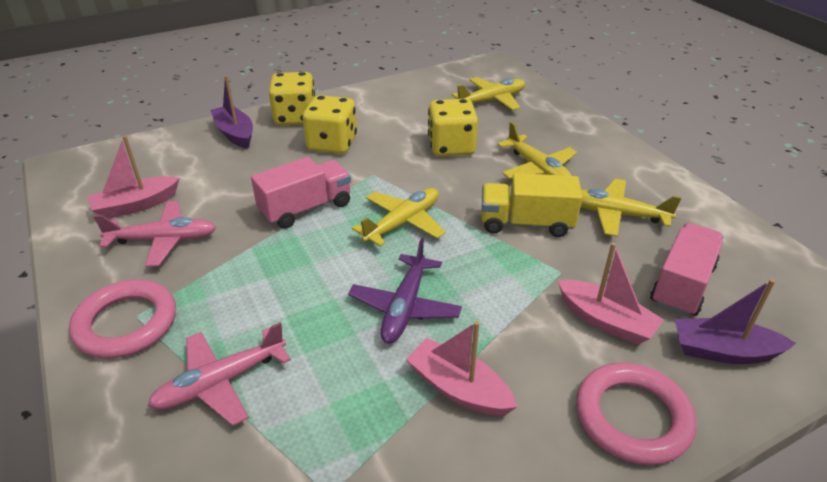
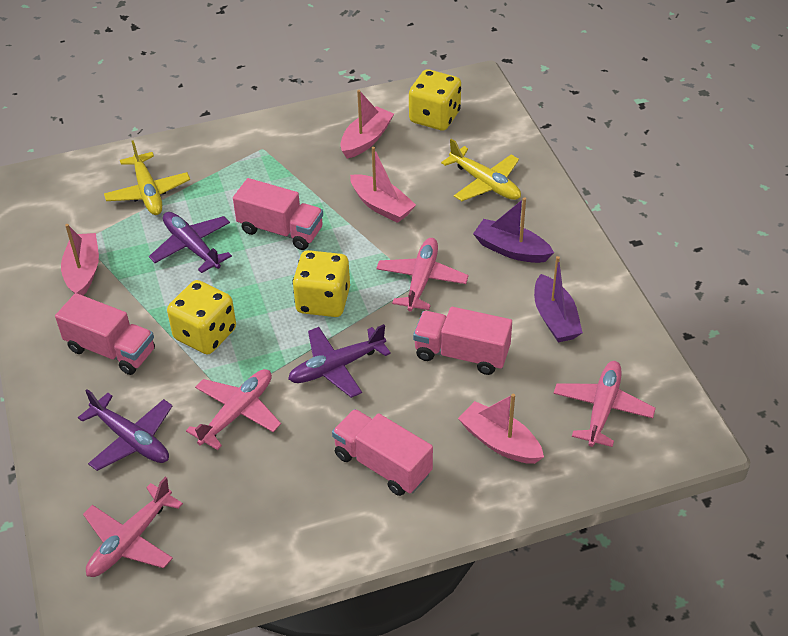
pink boat: 3 -> 4
pink plane: 2 -> 4
pink ring: 2 -> 0
pink truck: 2 -> 4
purple plane: 1 -> 3
yellow plane: 4 -> 2
yellow truck: 1 -> 0

